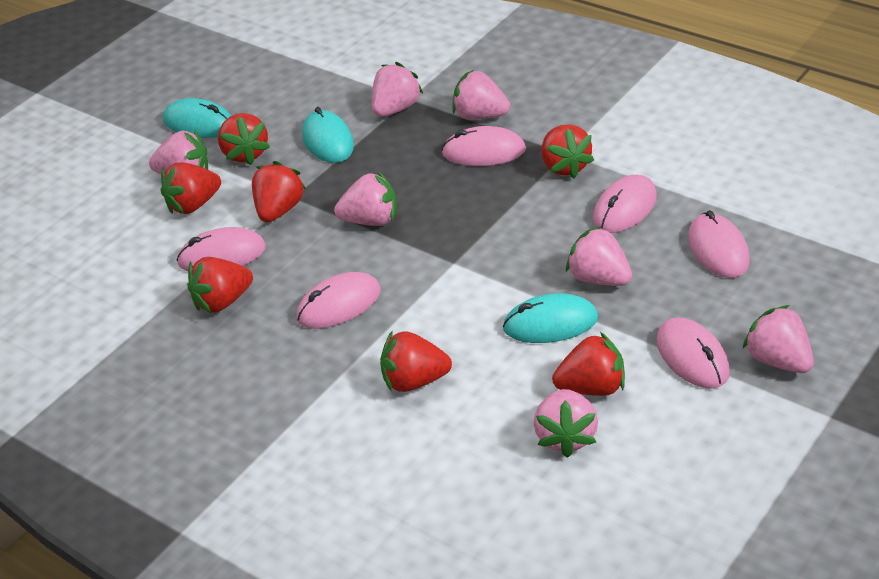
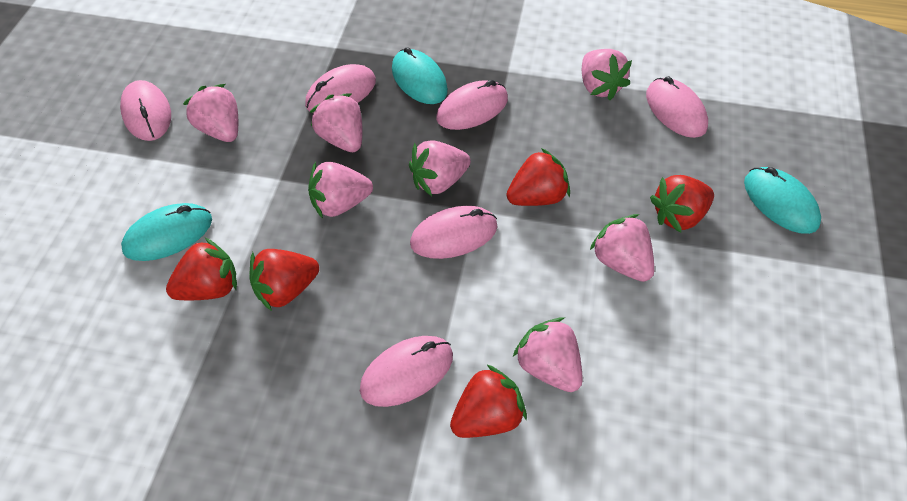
red strawberry: 7 -> 5

